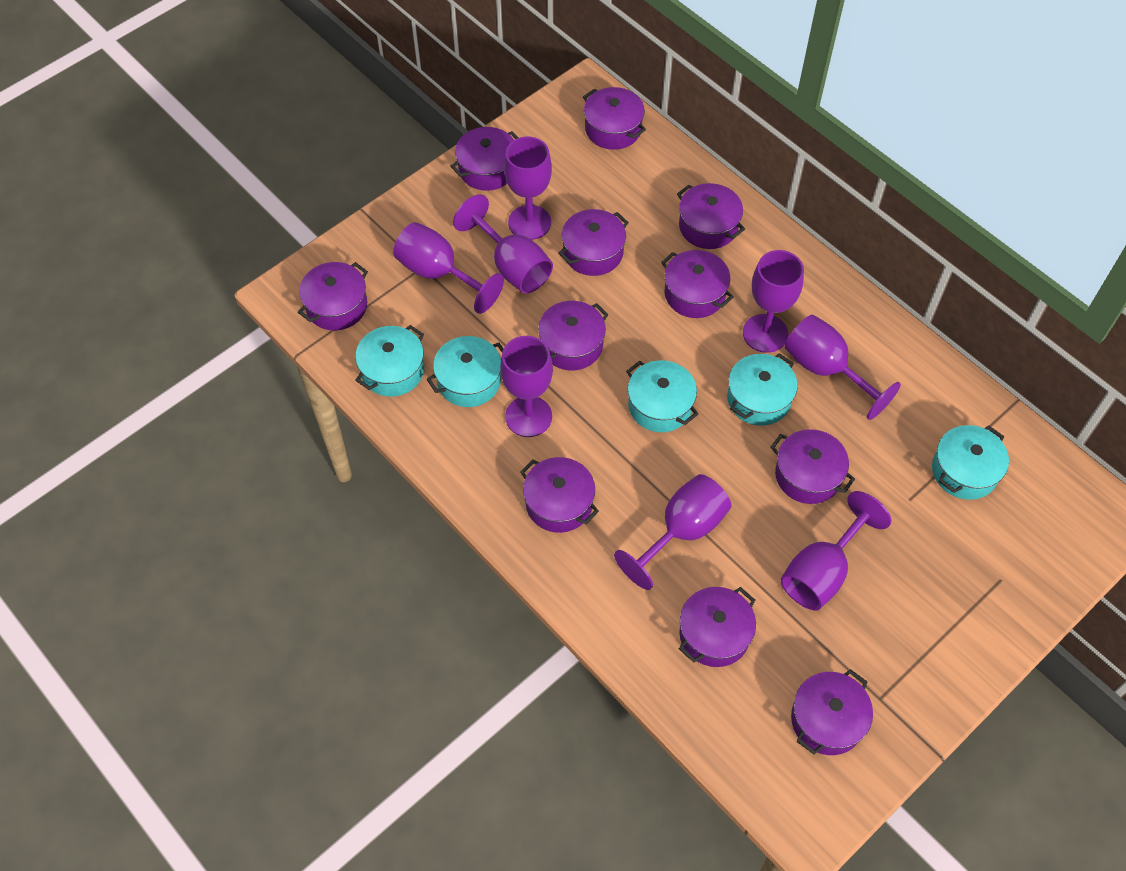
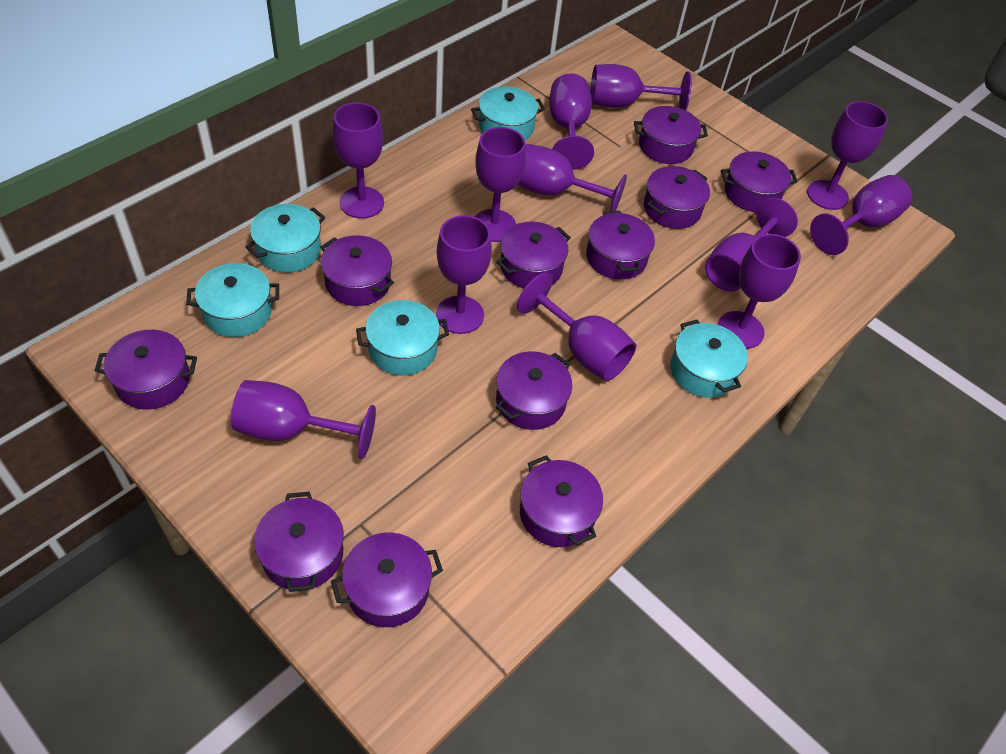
purple goblet: 8 -> 12

